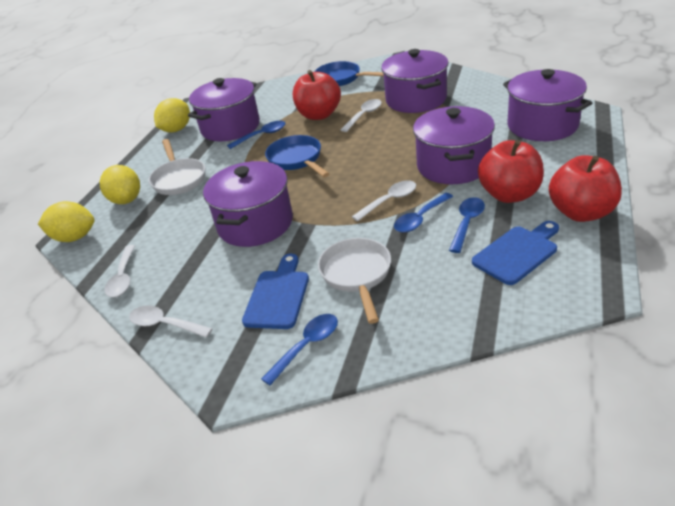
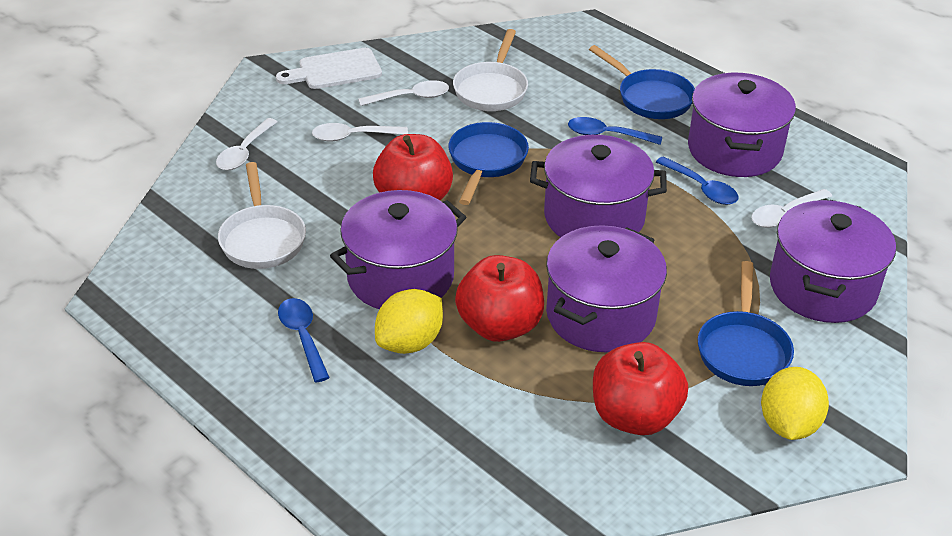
blue cutting board: 2 -> 0
blue pan: 2 -> 3
blue spoon: 4 -> 3
white cutting board: 0 -> 1
yellow lemon: 3 -> 2

